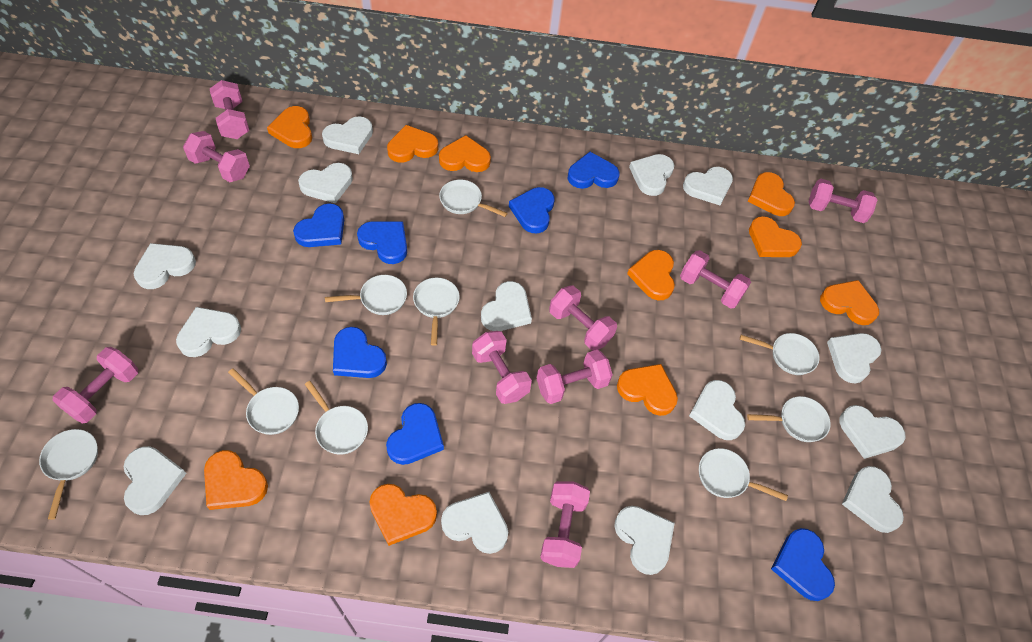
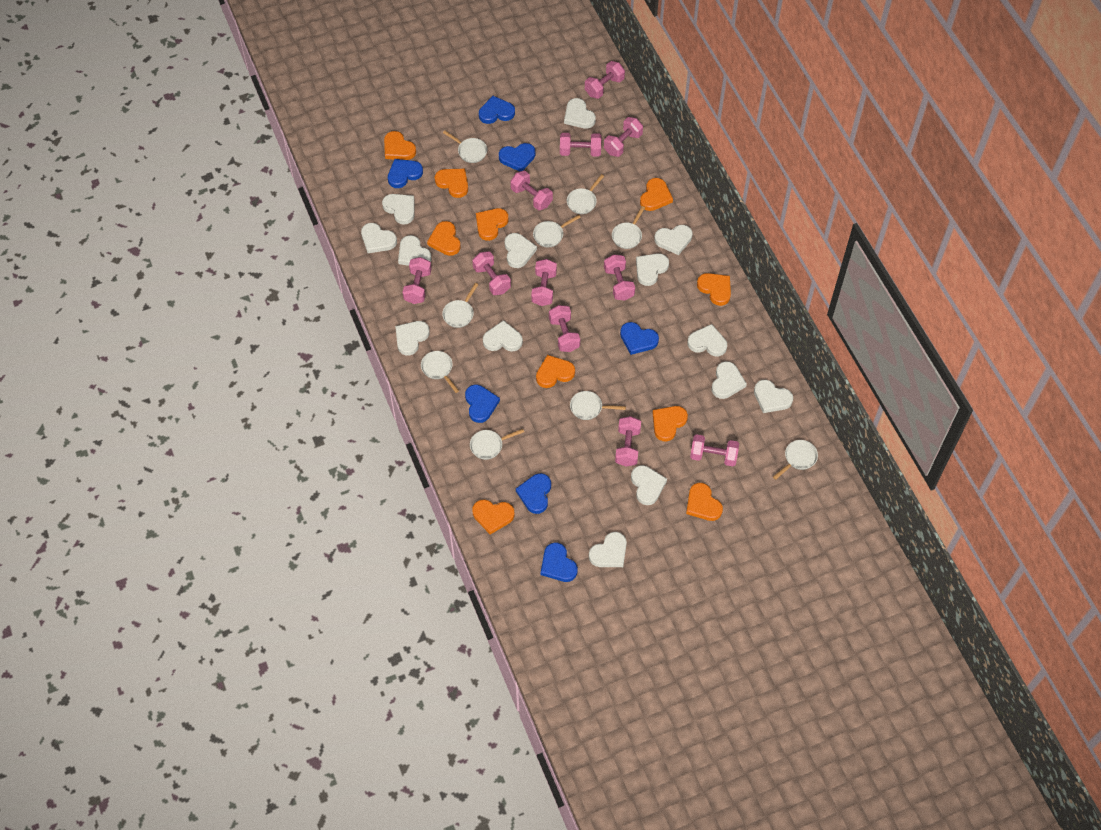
pink dumbbell: 9 -> 11

